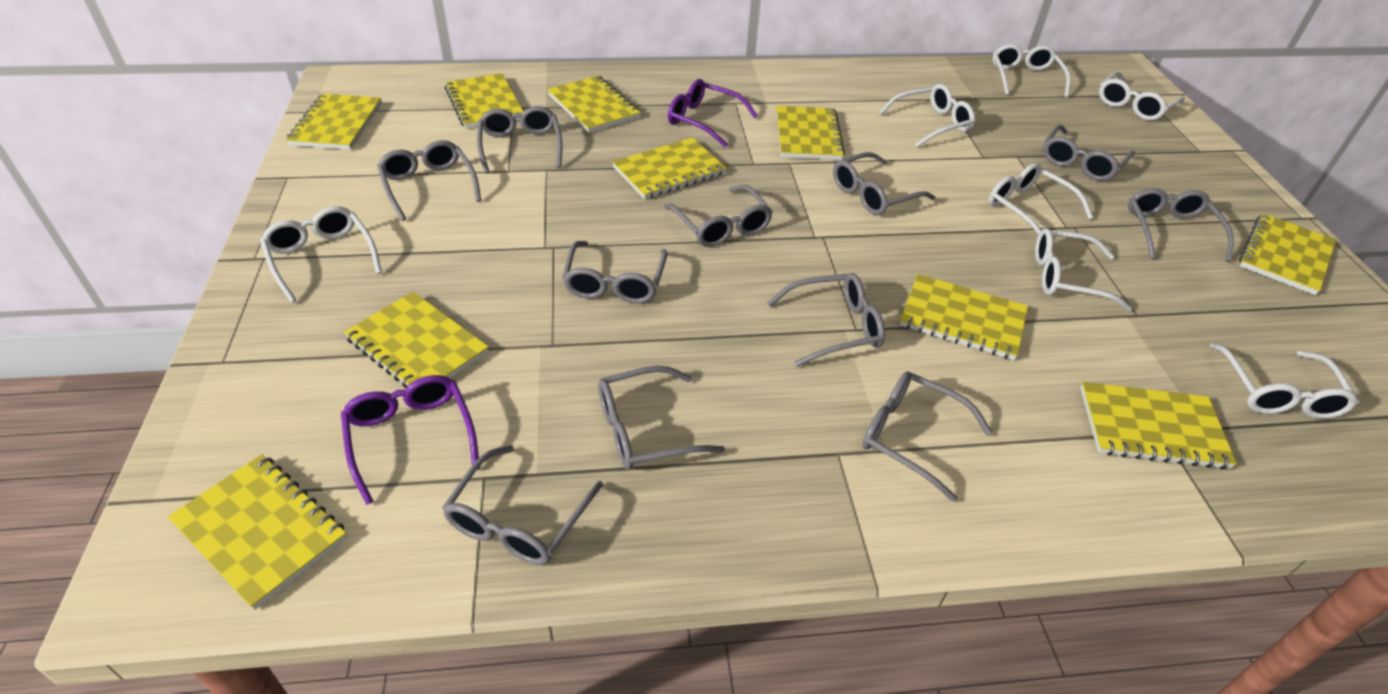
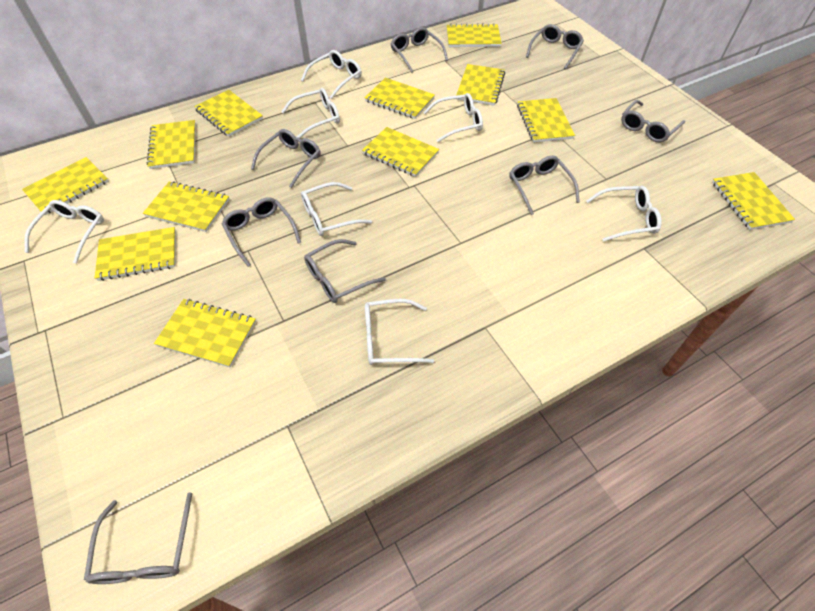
grey glasses: 11 -> 8
purple glasses: 2 -> 0
yellow notebook: 10 -> 12

